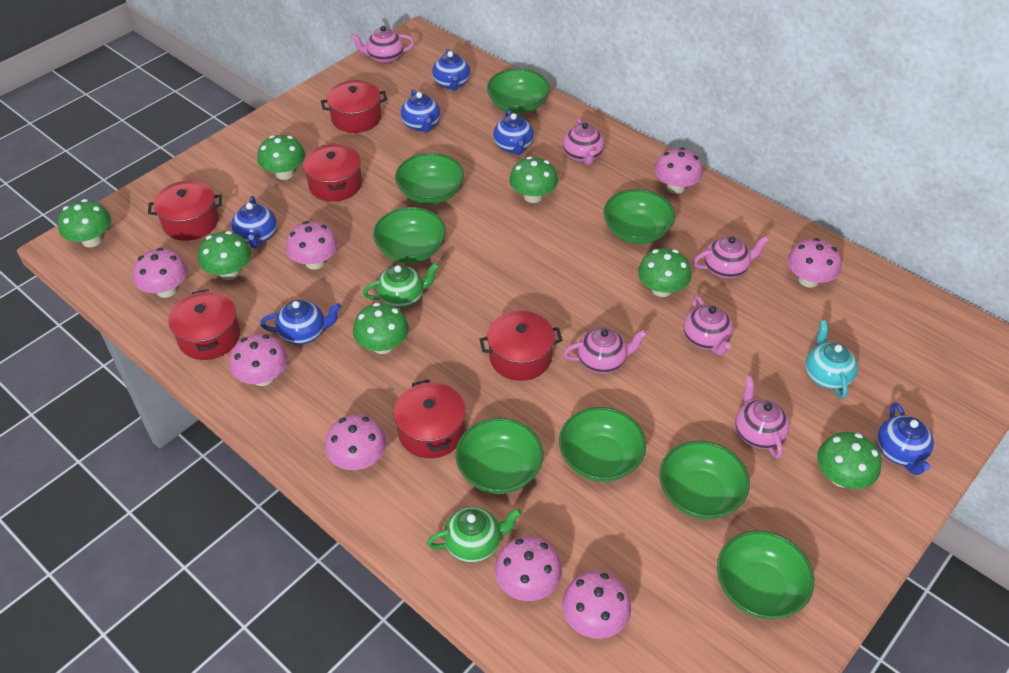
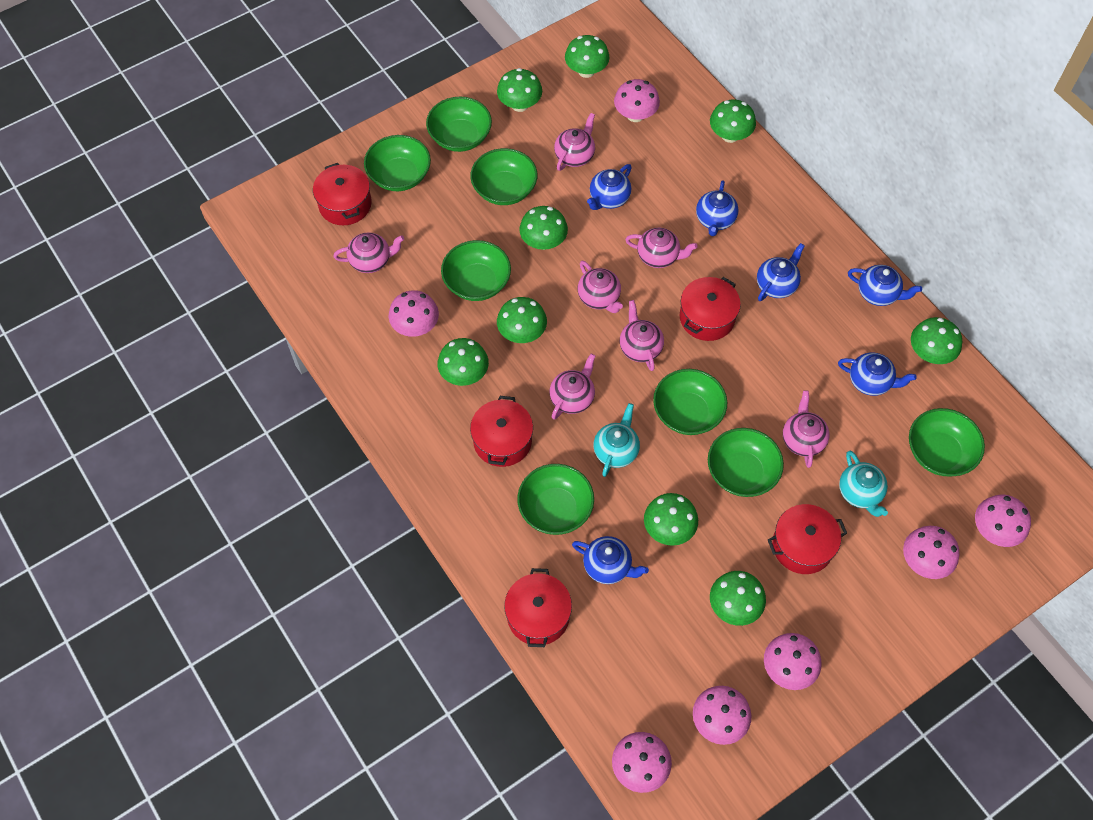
green mushroom: 7 -> 9
green teapot: 2 -> 0
pink mushroom: 8 -> 7
pink teapot: 6 -> 7
red pot: 6 -> 5
turquoise teapot: 1 -> 2

